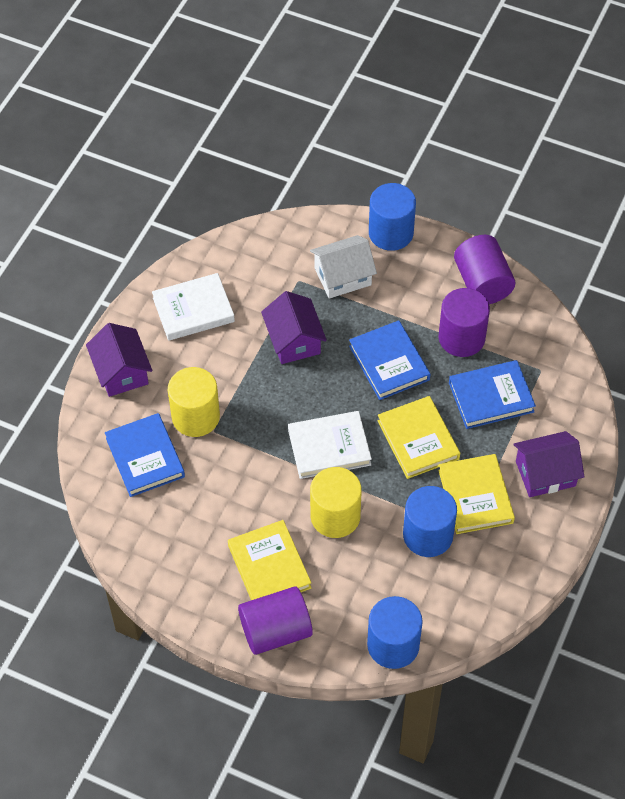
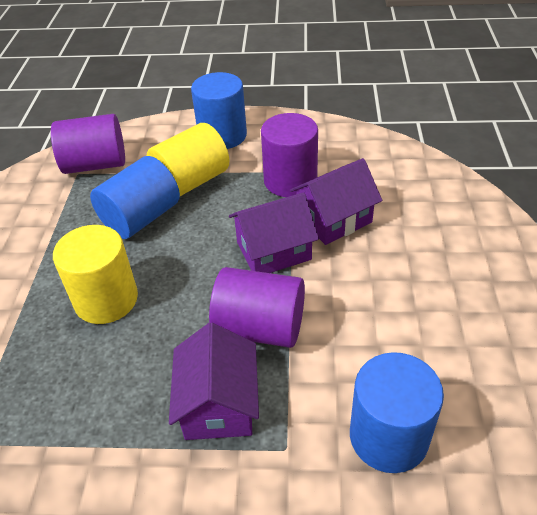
blue book: 3 -> 0
white book: 2 -> 0
white house: 1 -> 0
yellow book: 3 -> 0

